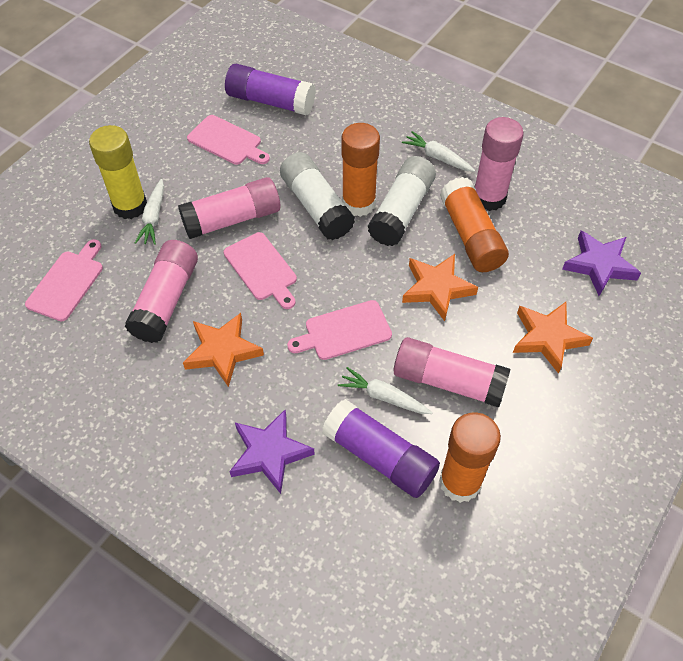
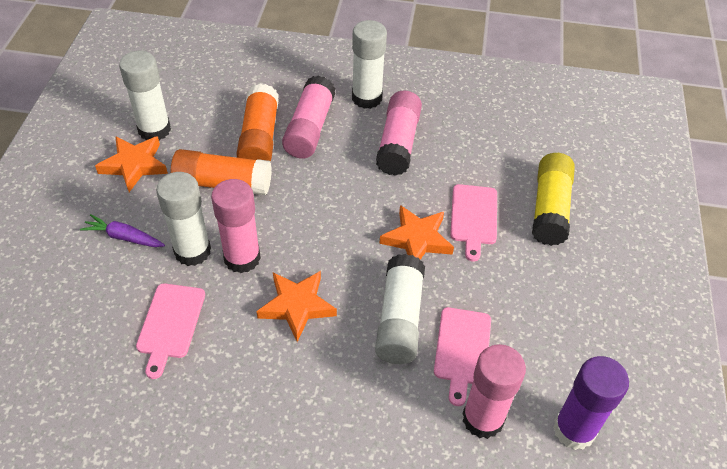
orange glue stick: 3 -> 2
pink cutting board: 4 -> 3
purple carrot: 0 -> 1
purple glue stick: 2 -> 1
purple star: 2 -> 0
white carrot: 3 -> 0
white glue stick: 2 -> 4

